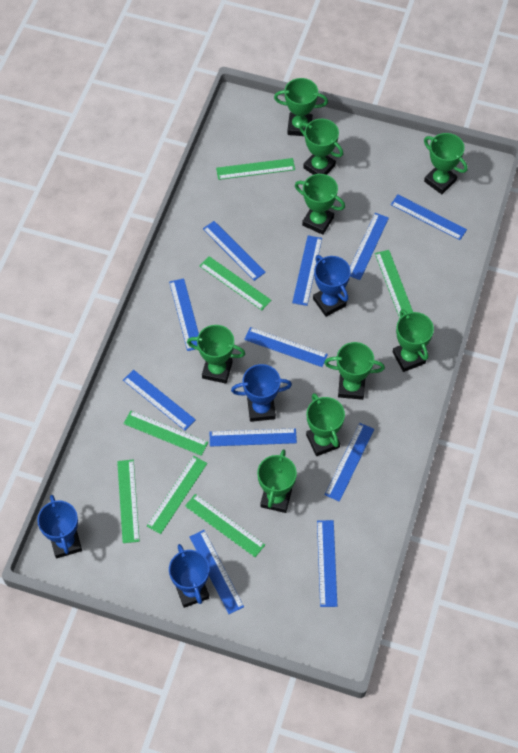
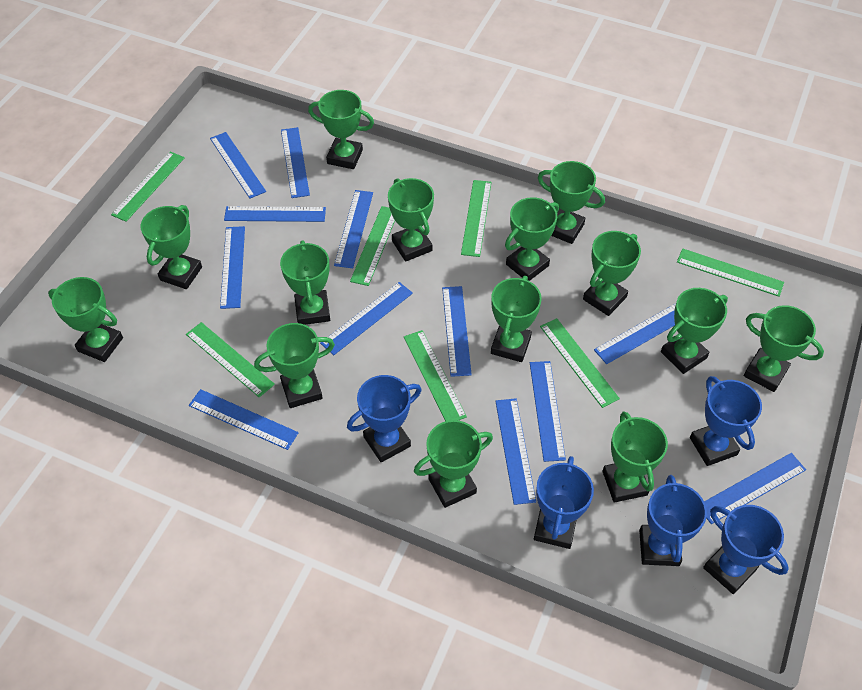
blue ruler: 11 -> 12
blue trophy: 4 -> 5
green trophy: 9 -> 14

